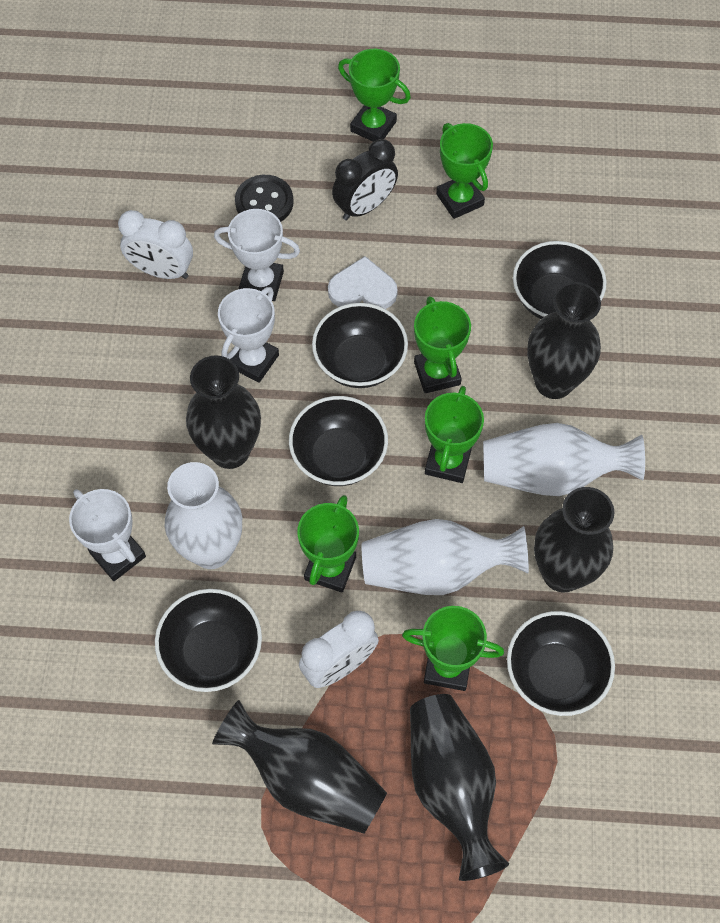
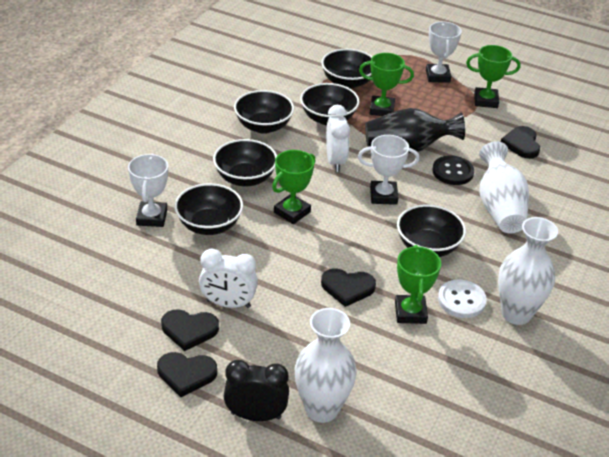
black bowl: 5 -> 6
black heart: 0 -> 4
black vase: 5 -> 1
green trophy: 6 -> 4
white button: 0 -> 1
white heart: 1 -> 0

